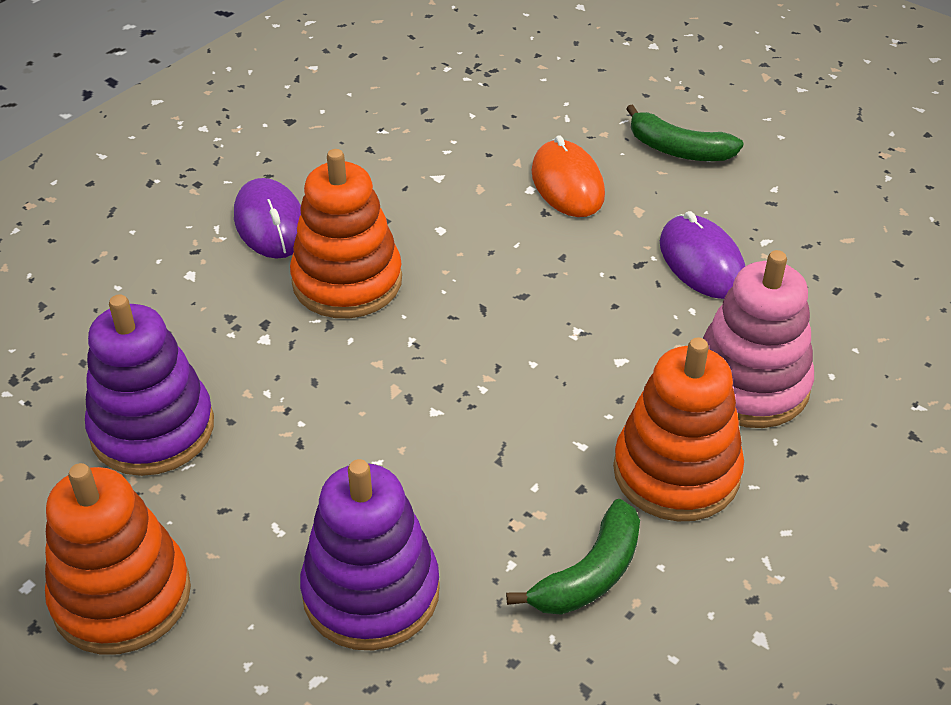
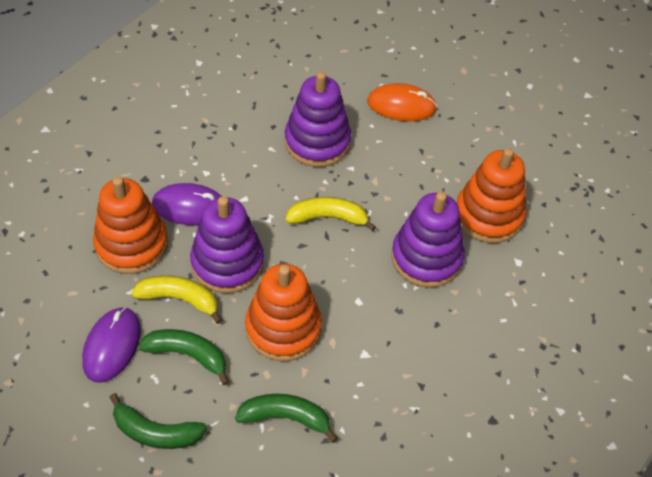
green banana: 2 -> 3
pink stacking toy: 1 -> 0
purple stacking toy: 2 -> 3
yellow banana: 0 -> 2

